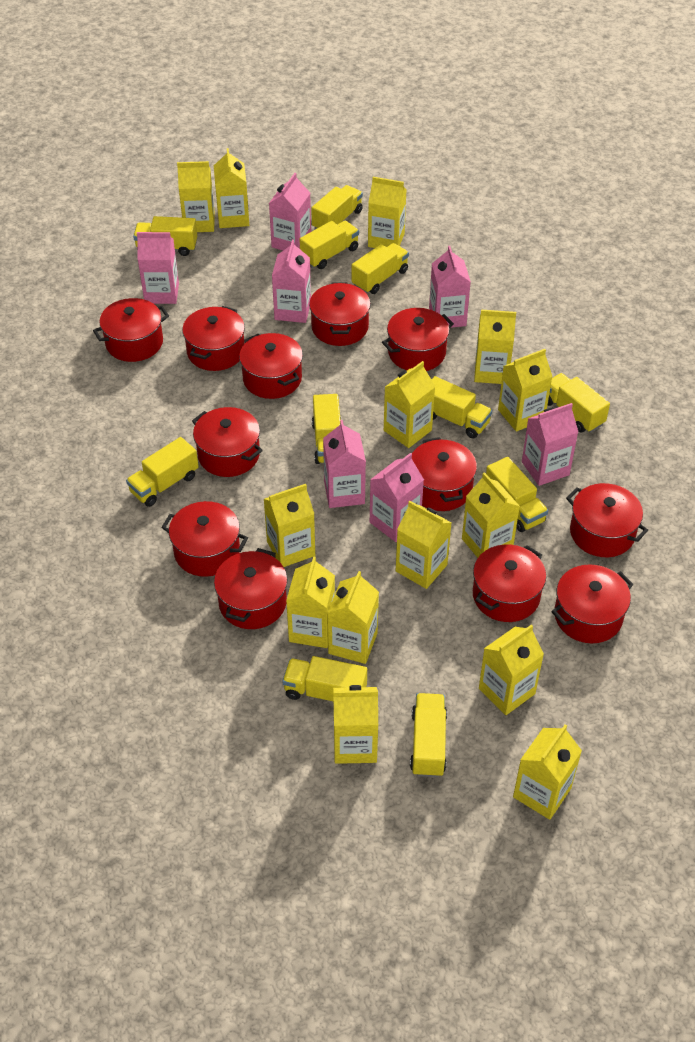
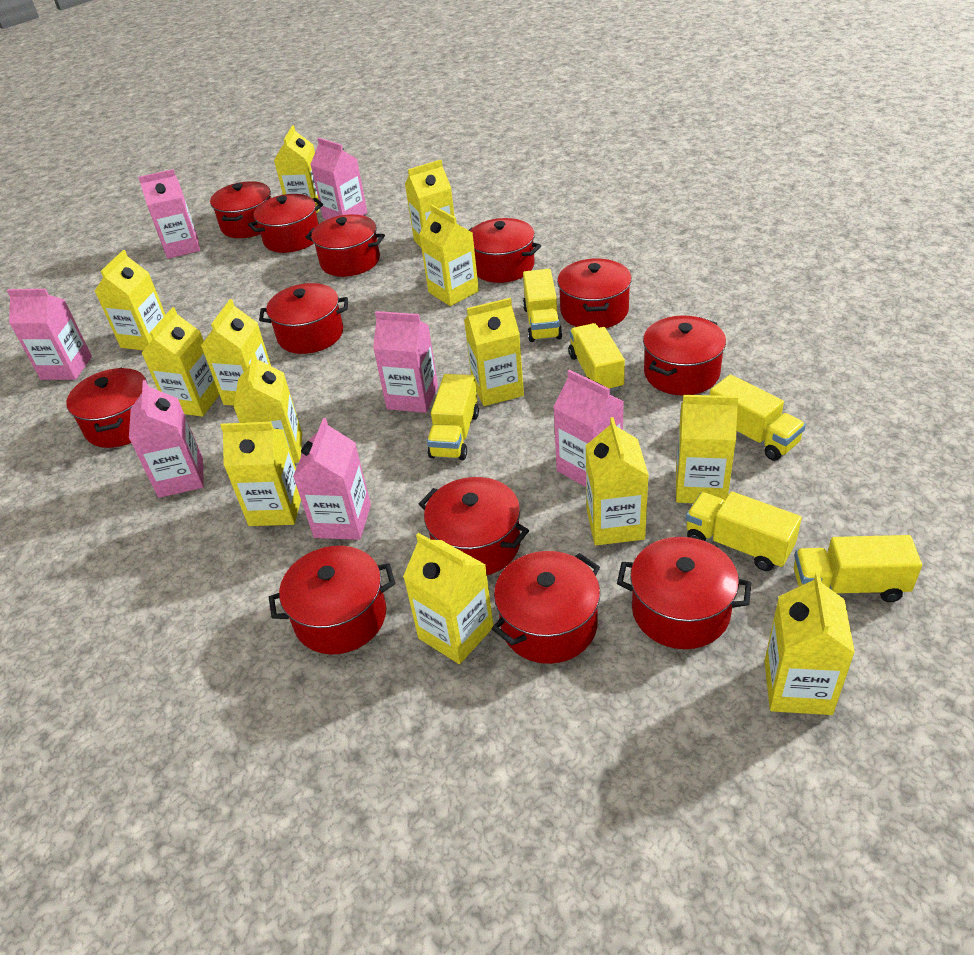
yellow carton: 14 -> 13
yellow truck: 11 -> 6

